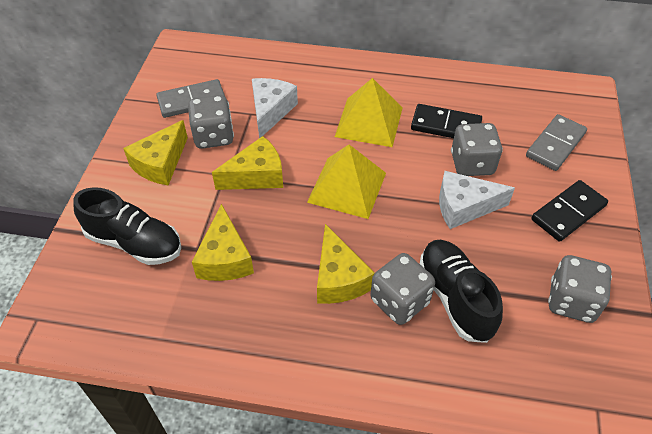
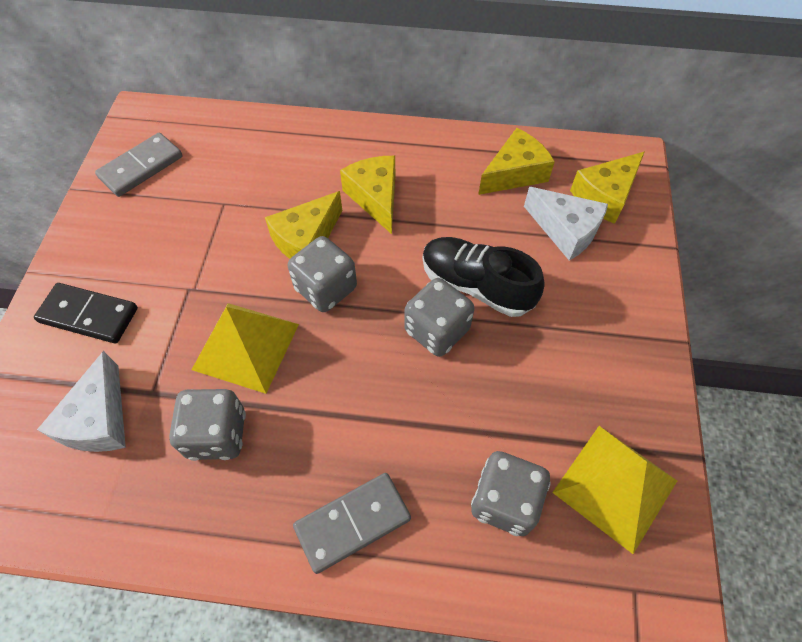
black domino: 2 -> 1
black shoe: 2 -> 1

